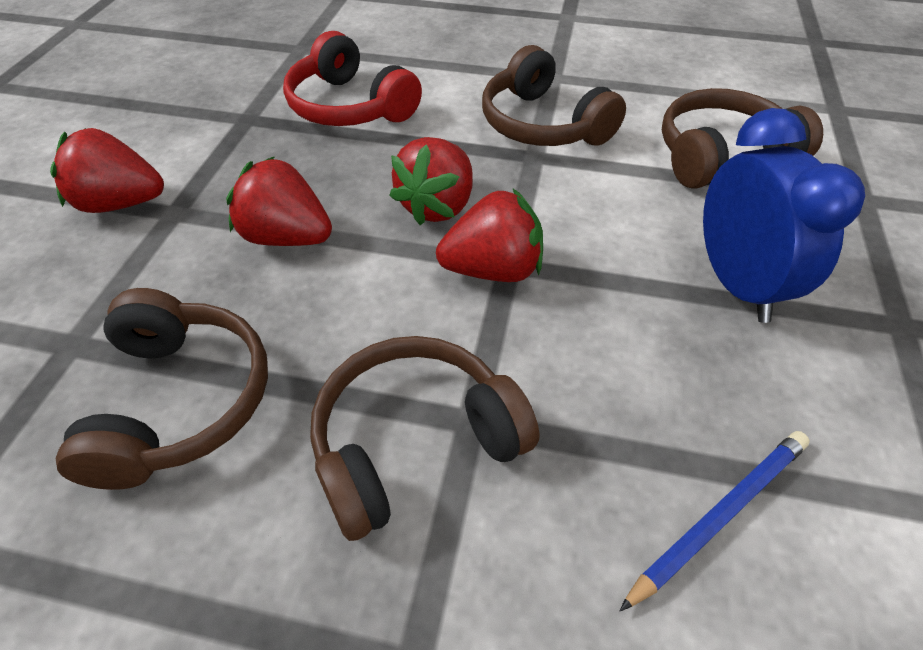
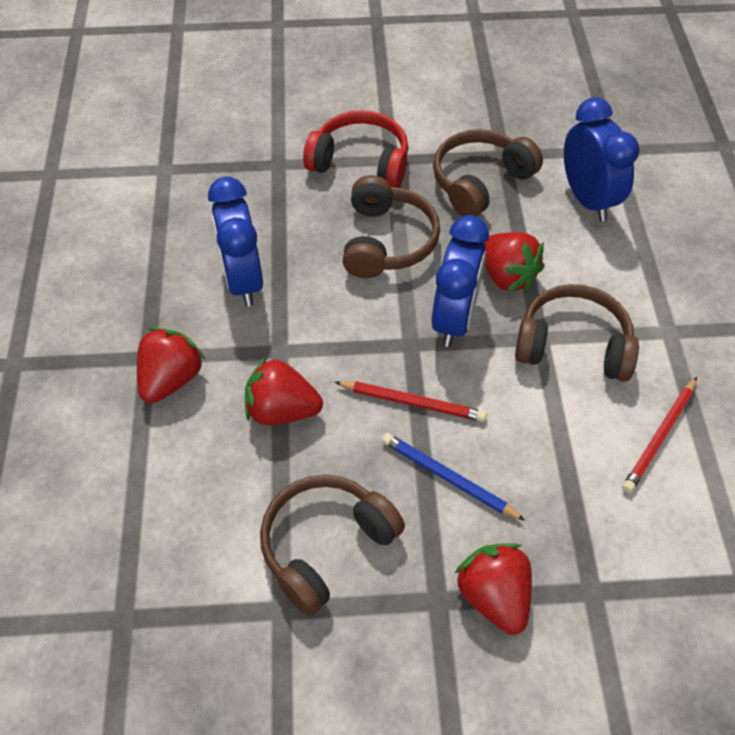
blue clock: 1 -> 3
red pencil: 0 -> 2

